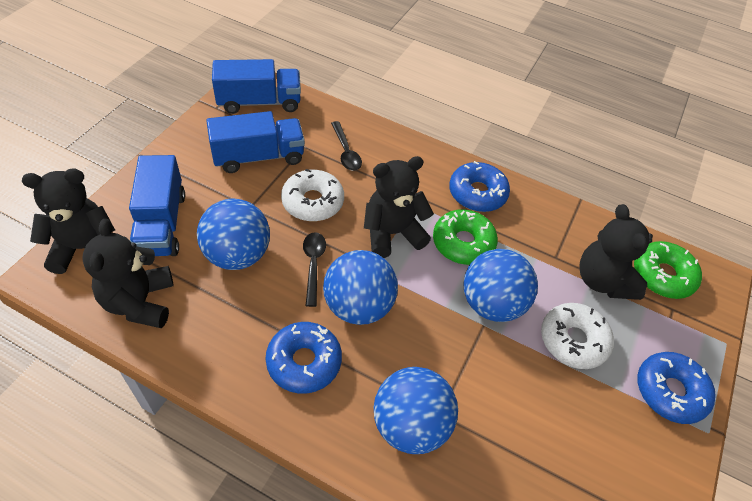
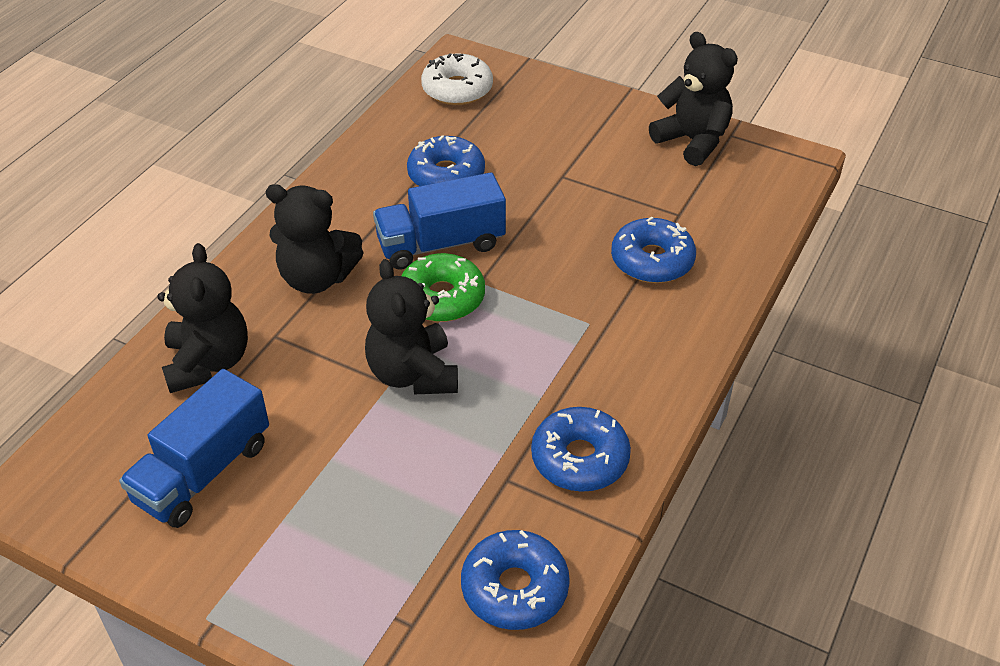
black spoon: 2 -> 0
blue ball: 4 -> 0
blue donut: 3 -> 4
blue truck: 3 -> 2
green donut: 2 -> 1
white donut: 2 -> 1

